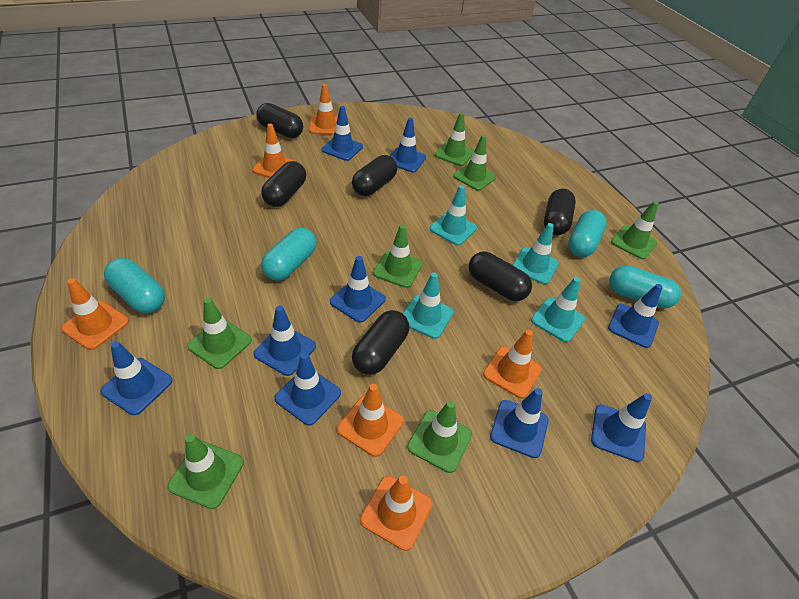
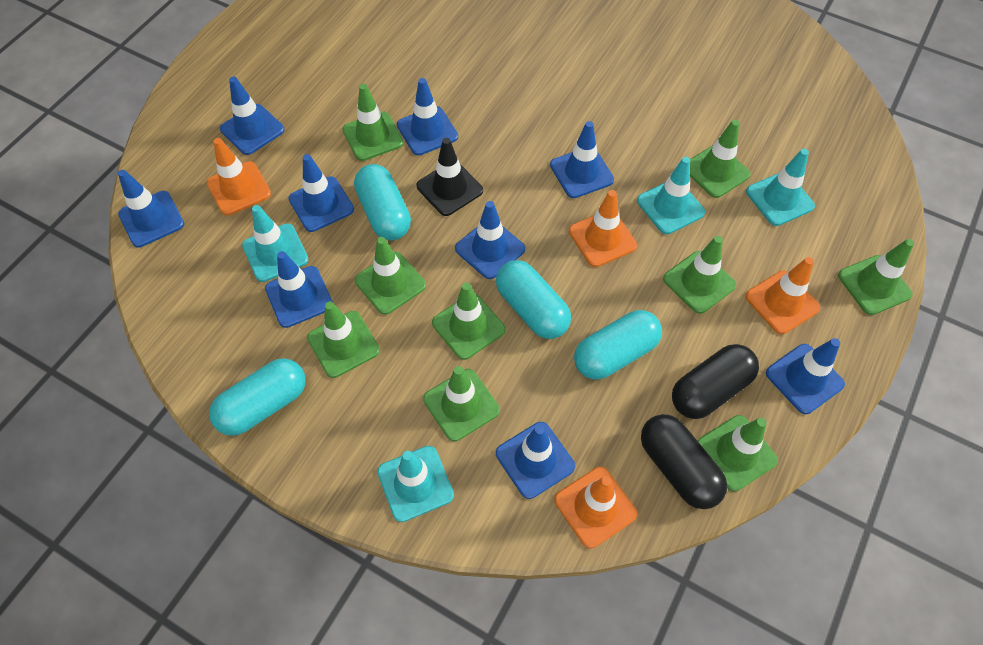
black capsule: 6 -> 2
black traffic cone: 0 -> 1
green traffic cone: 7 -> 9
orange traffic cone: 6 -> 4

